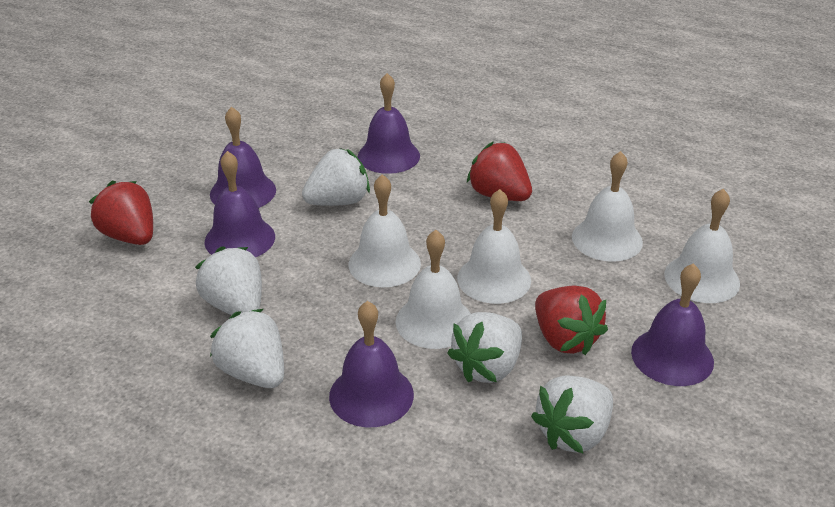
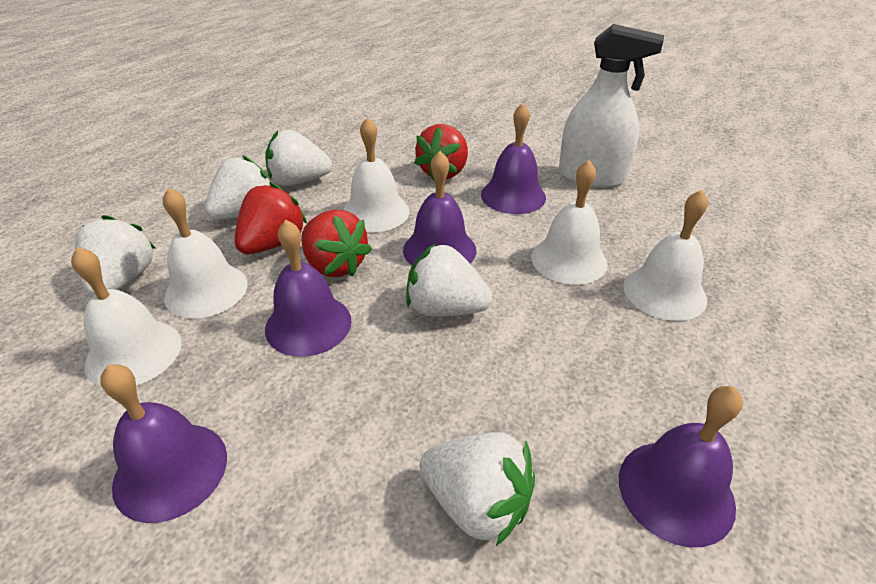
white spray bottle: 0 -> 1

